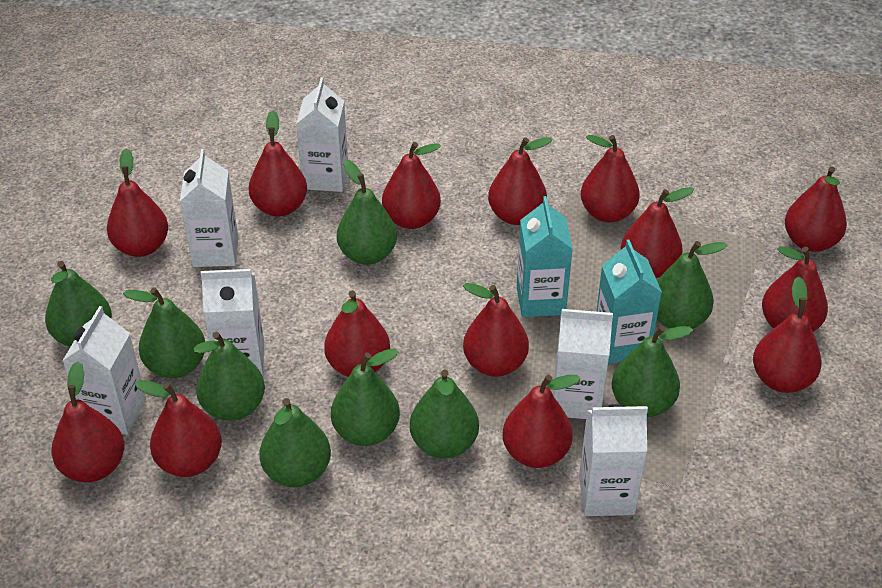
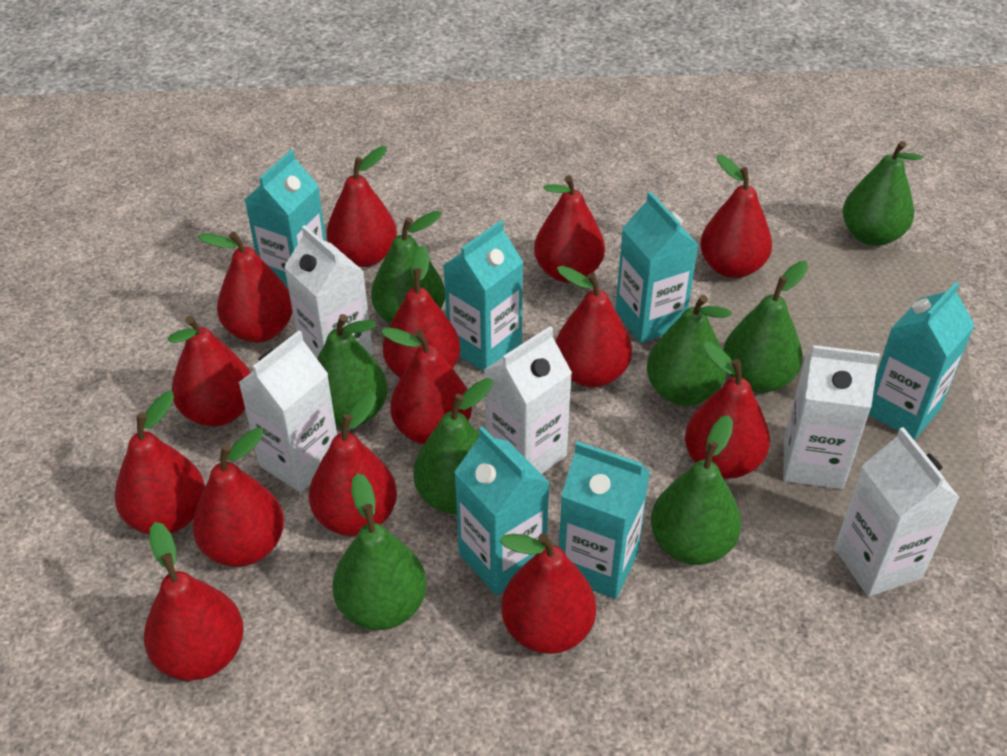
green pear: 9 -> 8
turquoise carton: 2 -> 6
white carton: 6 -> 5

